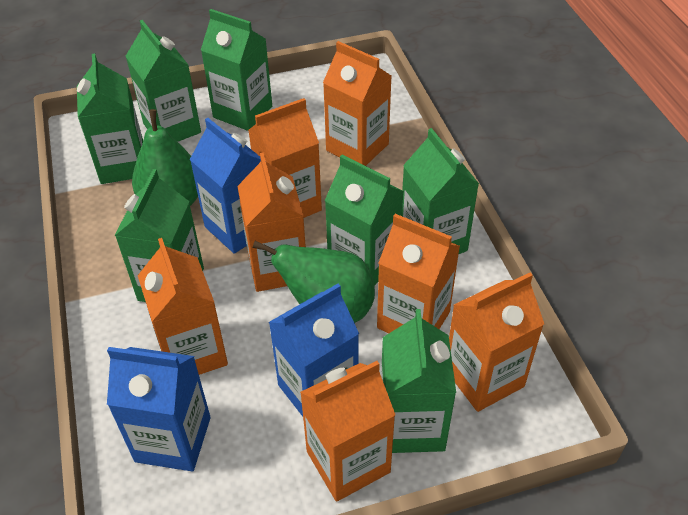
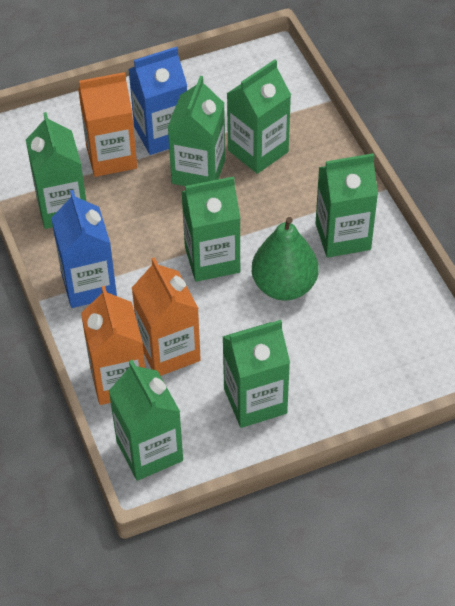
blue carton: 3 -> 2
green pear: 2 -> 1
orange carton: 7 -> 3

